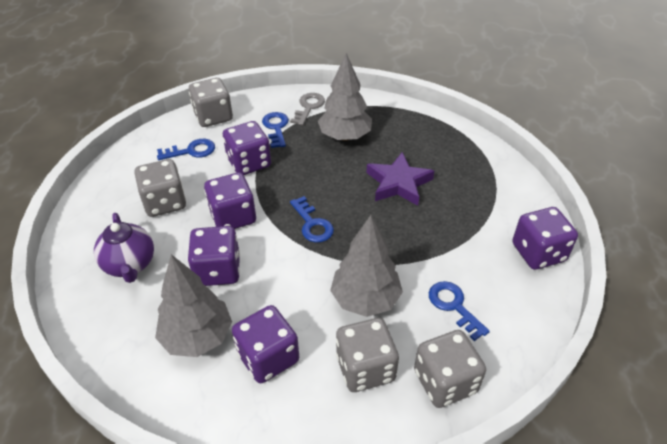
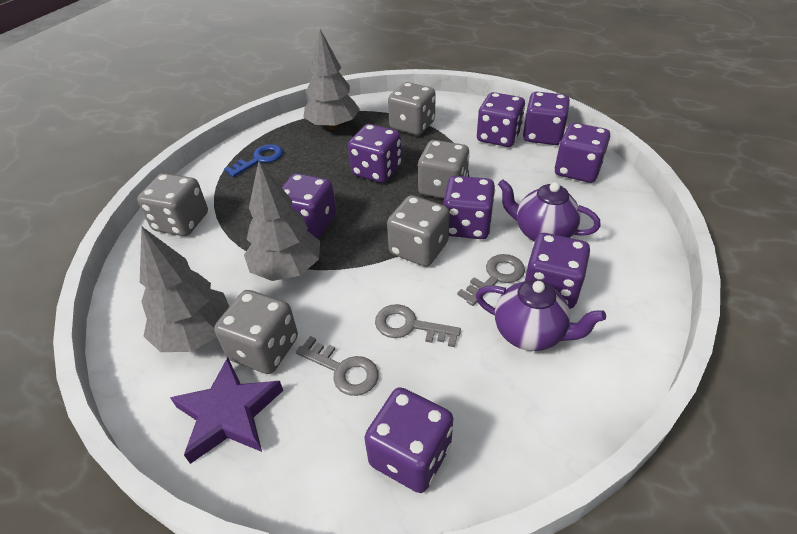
blue key: 4 -> 1
grey dice: 4 -> 5
grey key: 1 -> 3
purple dice: 5 -> 8
purple teapot: 1 -> 2

